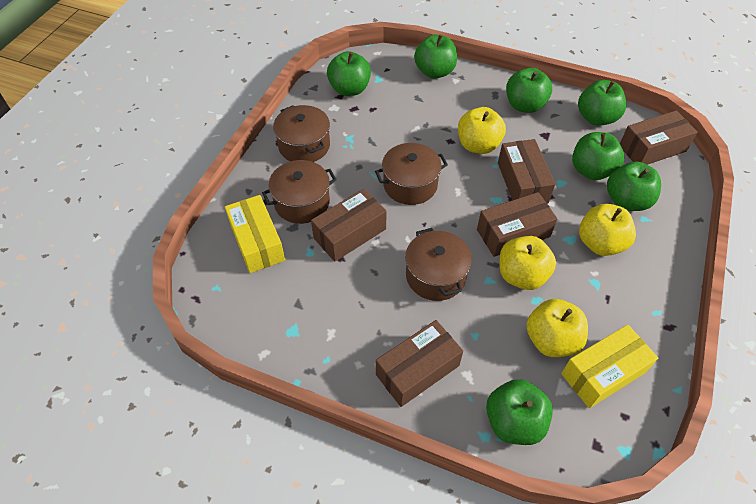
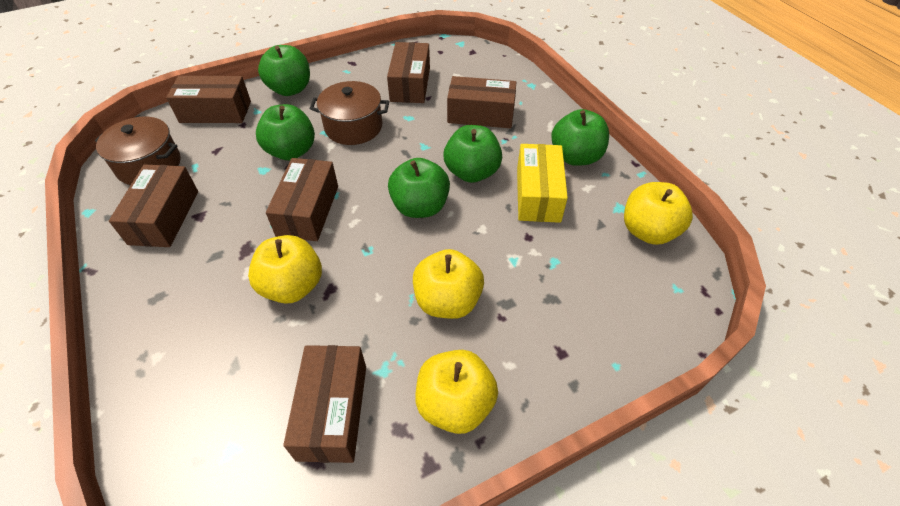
brown box: 5 -> 6
brown pot: 4 -> 2
green apple: 7 -> 5
yellow box: 2 -> 1

